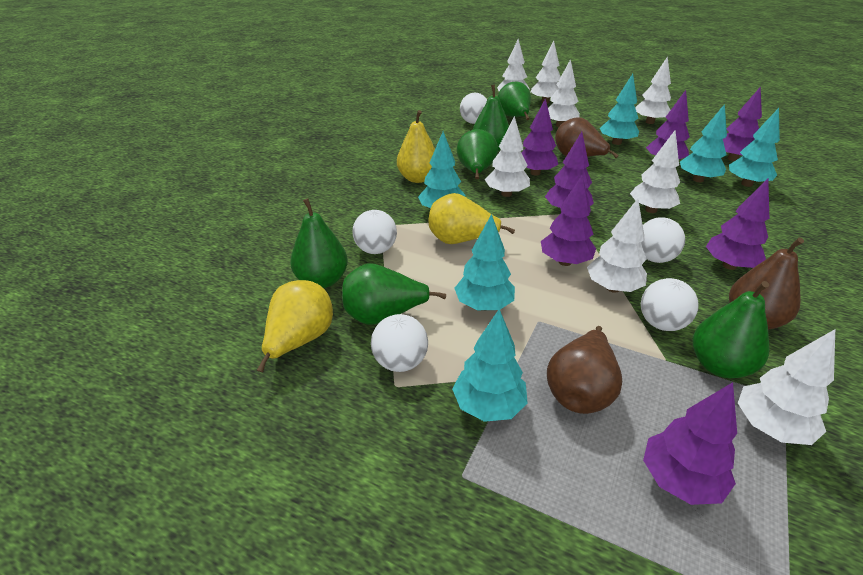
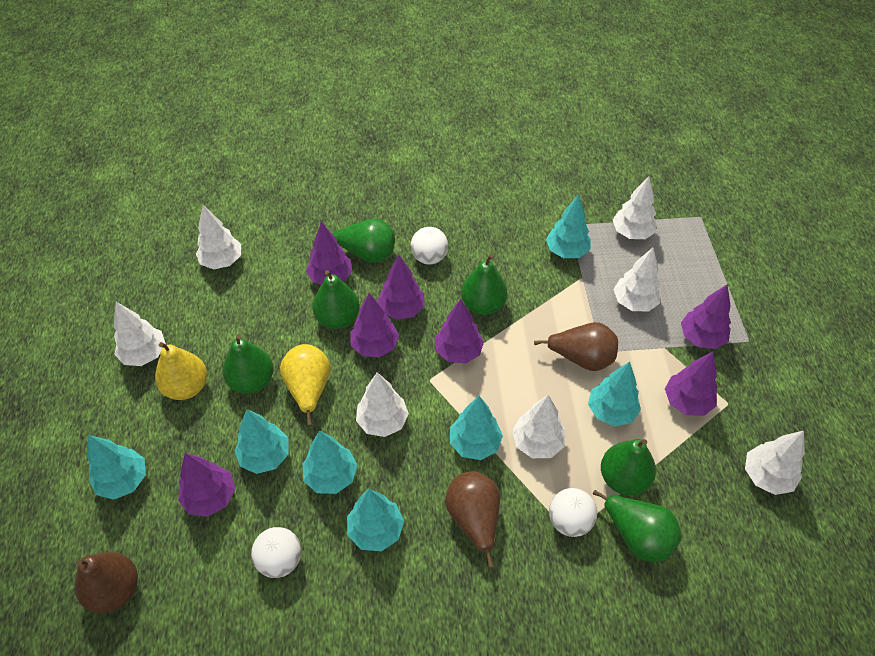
turquoise tree: 6 -> 7
white ball: 5 -> 3
white tree: 8 -> 7
yellow pear: 3 -> 2

